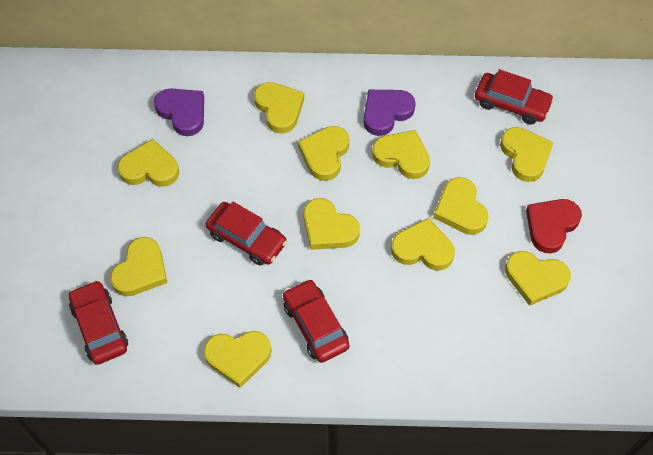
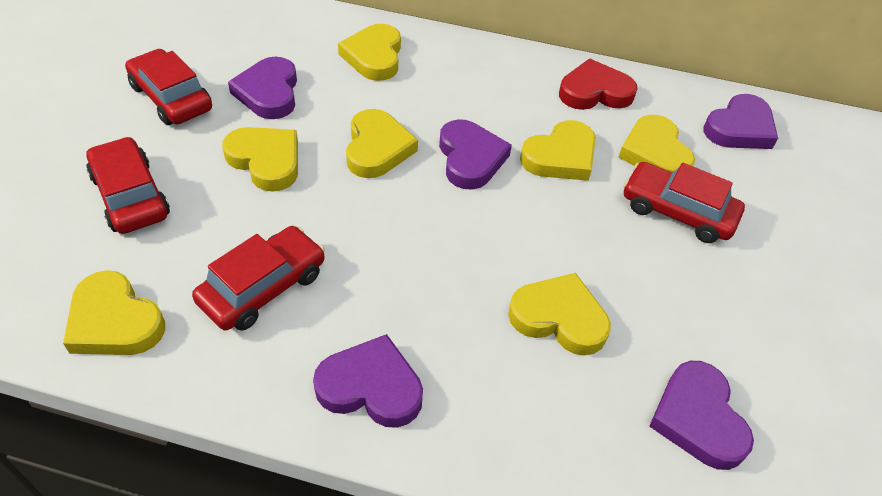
purple heart: 2 -> 5
yellow heart: 11 -> 7

